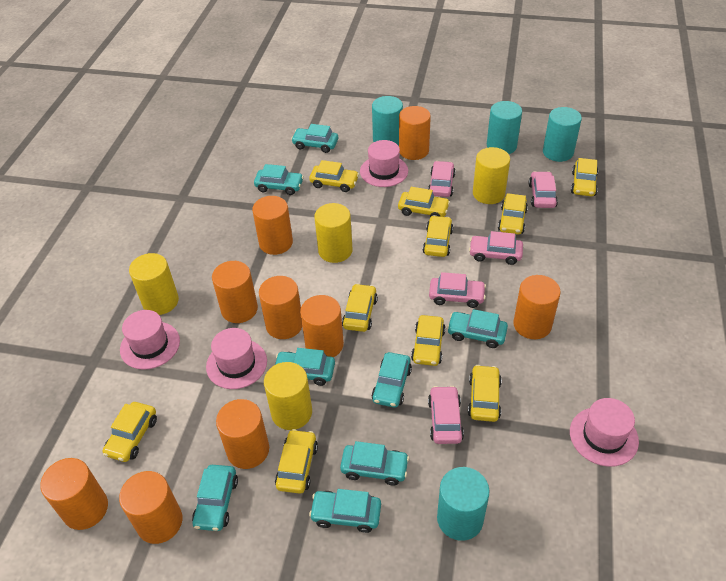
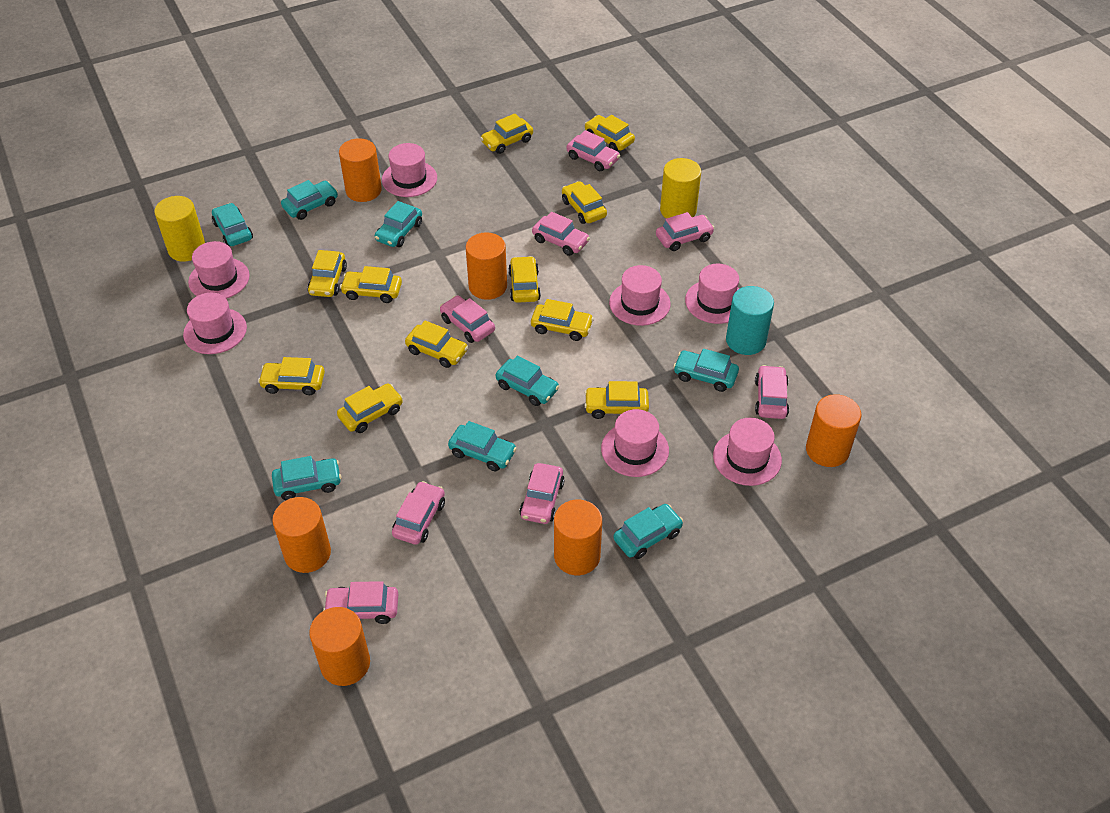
orange cylinder: 9 -> 6
pink car: 5 -> 8
pink hat: 4 -> 7
turquoise cylinder: 4 -> 1
yellow car: 10 -> 11
yellow cylinder: 4 -> 2

